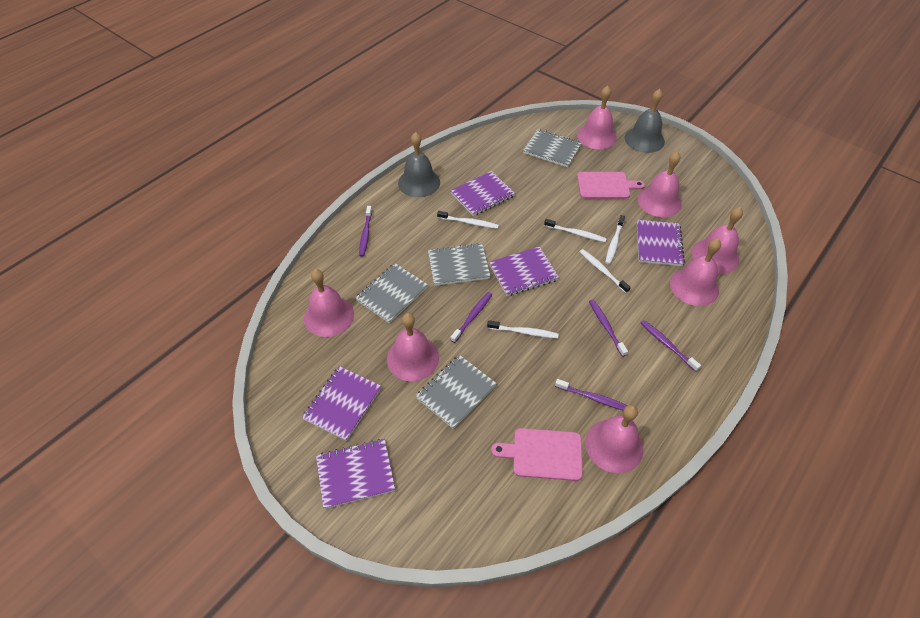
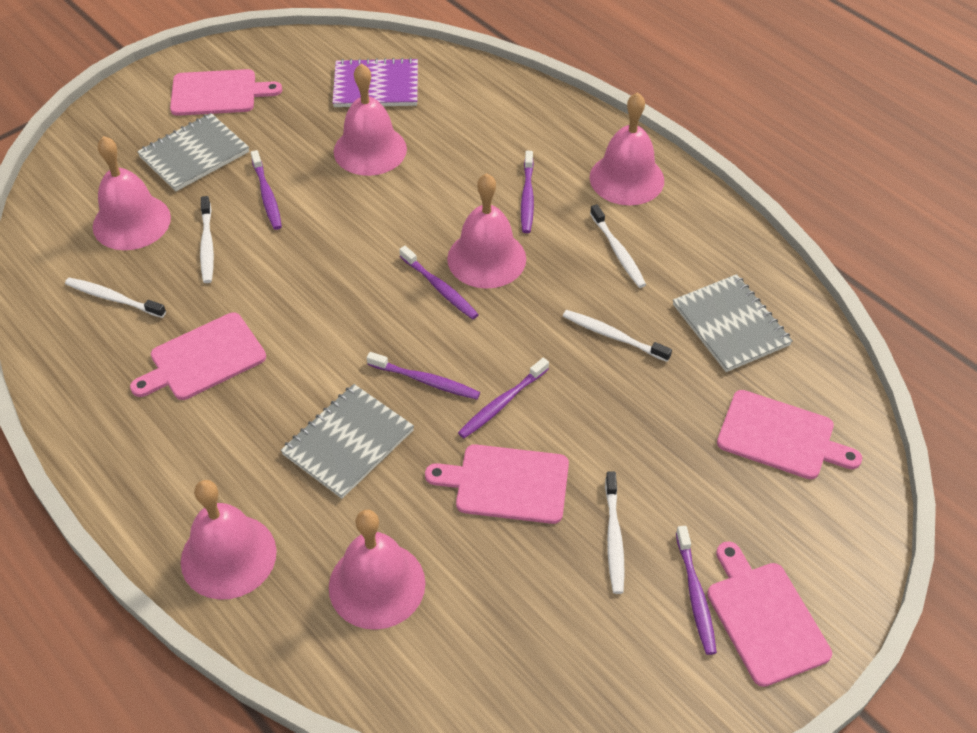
grey bell: 2 -> 0
grey notebook: 4 -> 3
pink bell: 7 -> 6
pink cutting board: 2 -> 5
purple notebook: 5 -> 1
purple toothbrush: 5 -> 6

